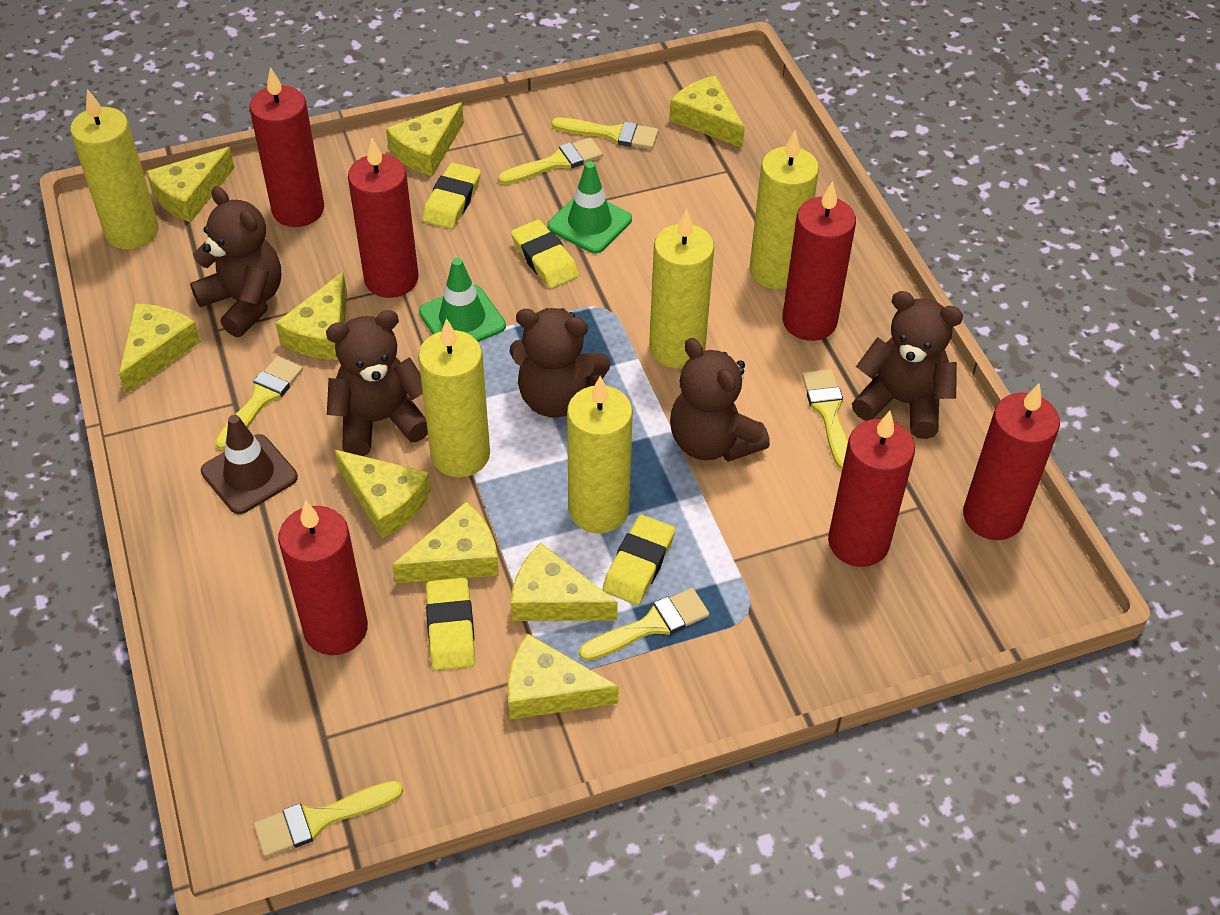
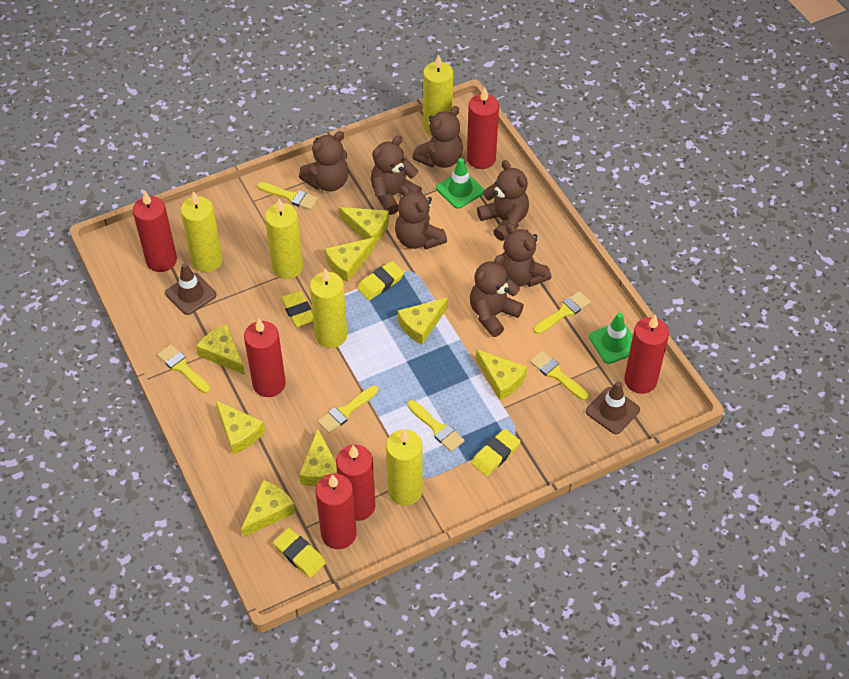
brown teddy bear: 5 -> 7
brown traffic cone: 1 -> 2
yellow cheese: 9 -> 8

